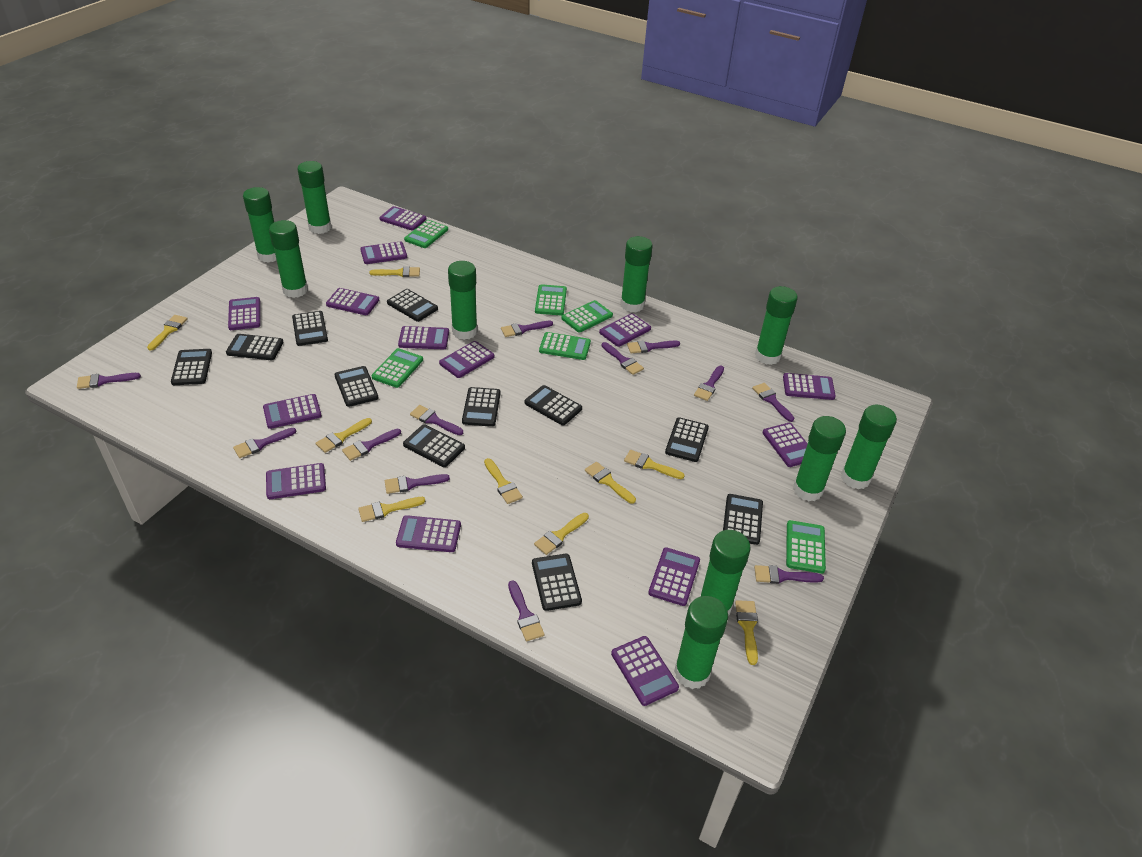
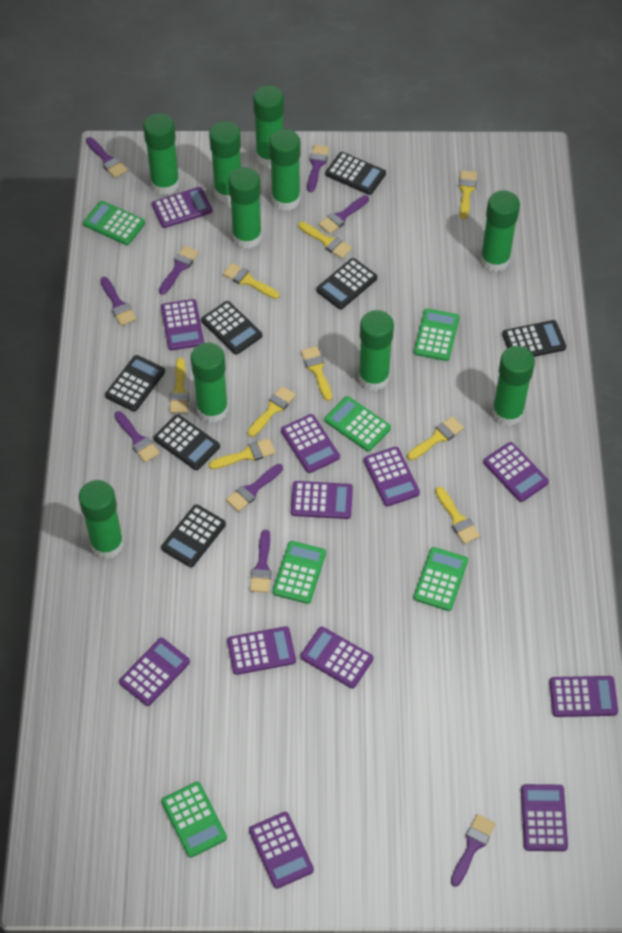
black calculator: 11 -> 7
purple brush: 12 -> 9
purple calculator: 14 -> 12

